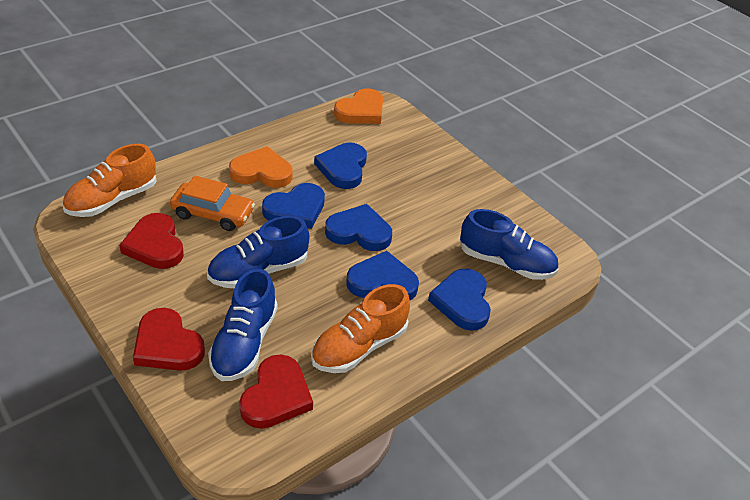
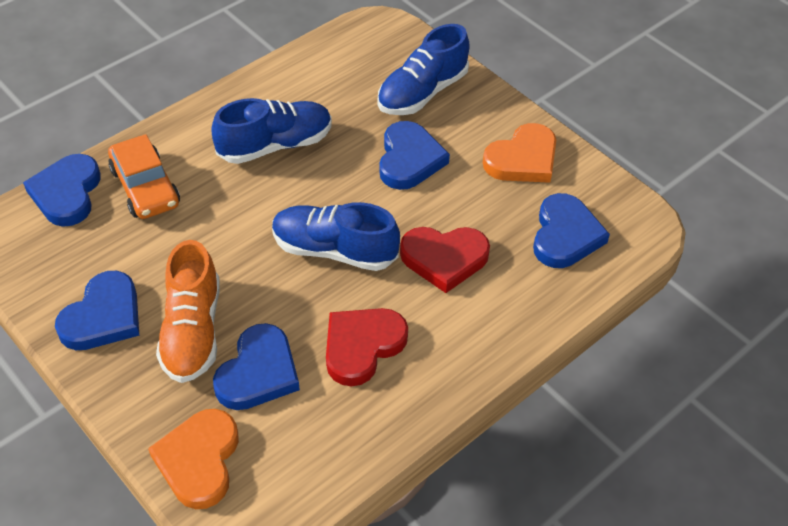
orange shoe: 2 -> 1
red heart: 3 -> 2

